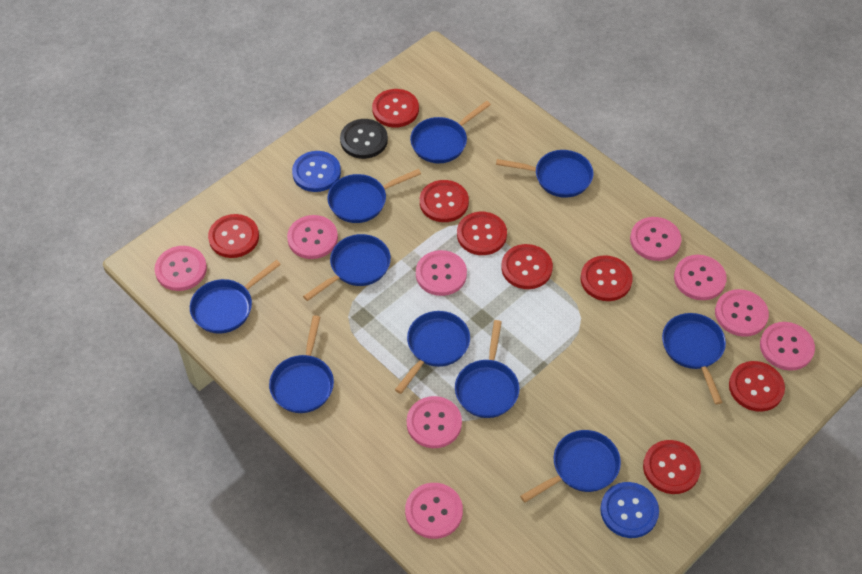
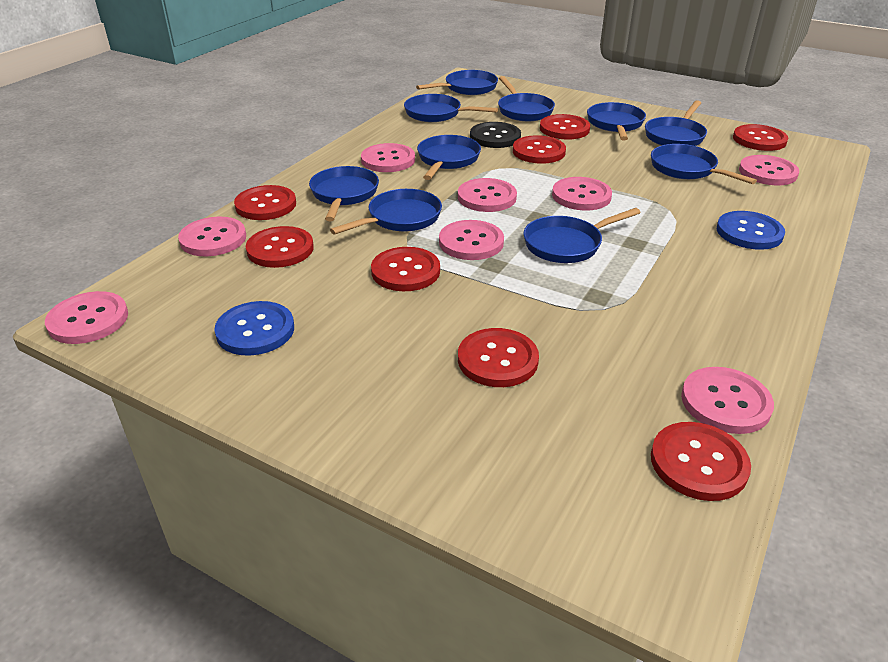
pink button: 9 -> 8

